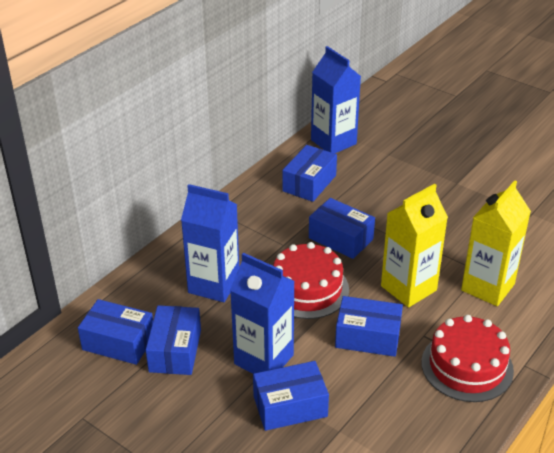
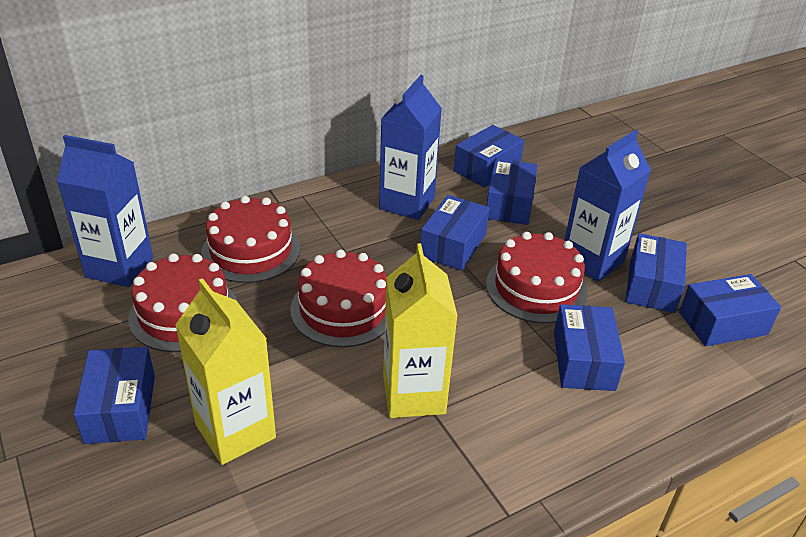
blue box: 6 -> 7
red cake: 2 -> 4

